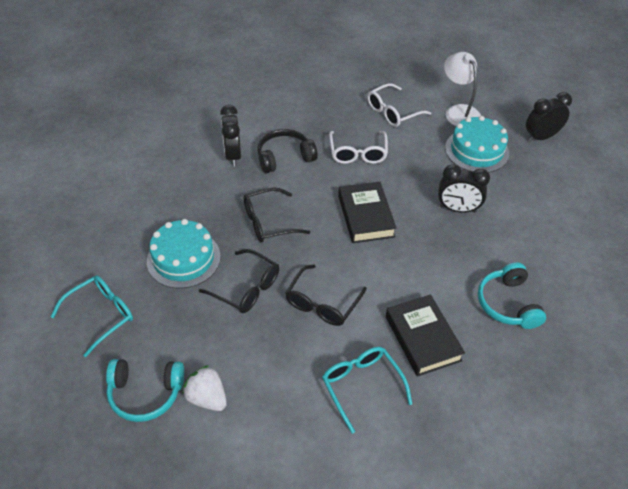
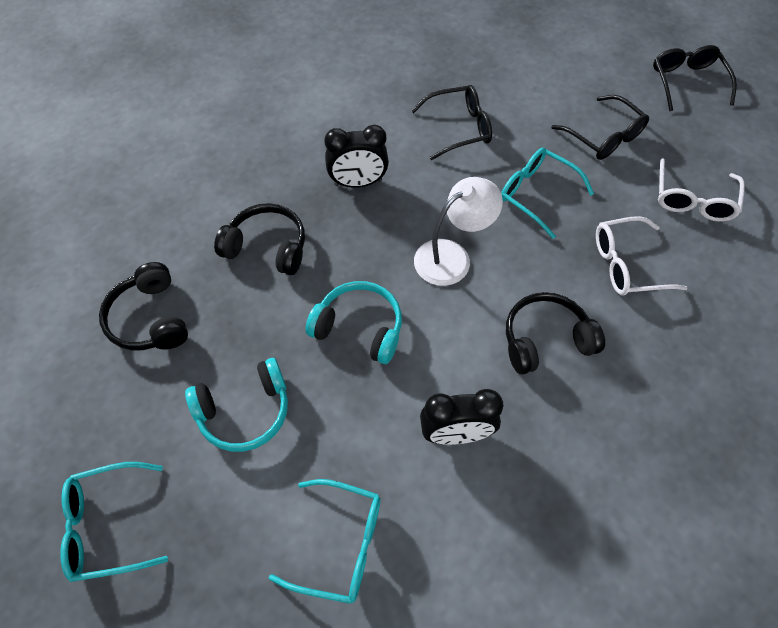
black book: 2 -> 0
black clock: 3 -> 2
black headphones: 1 -> 3
turquoise cake: 2 -> 0
turquoise glasses: 2 -> 3
white strawberry: 1 -> 0

